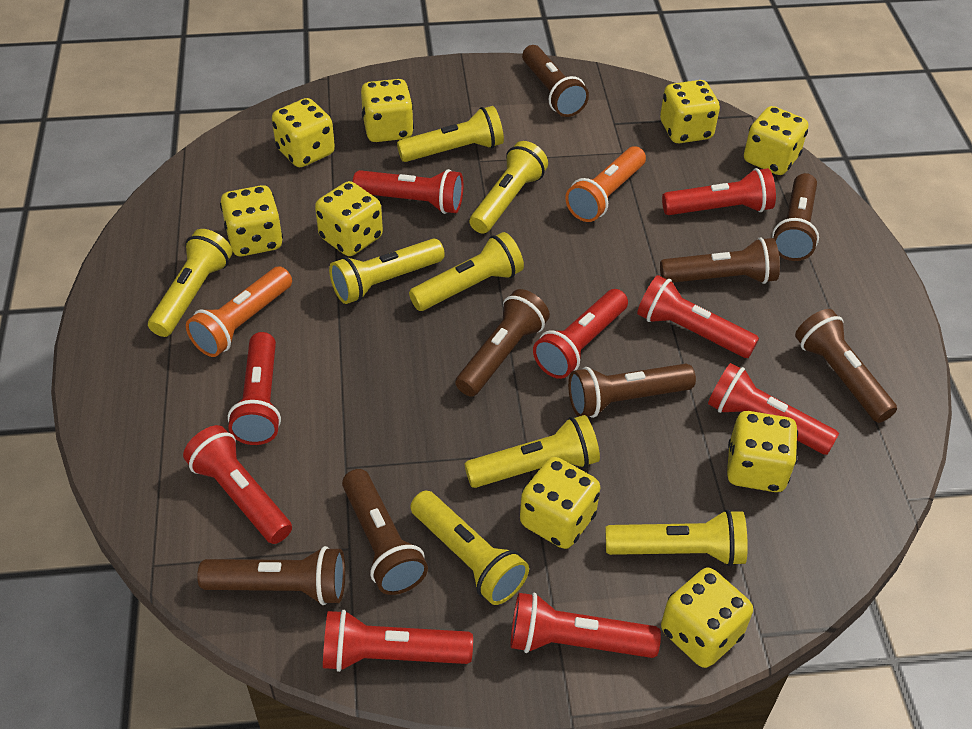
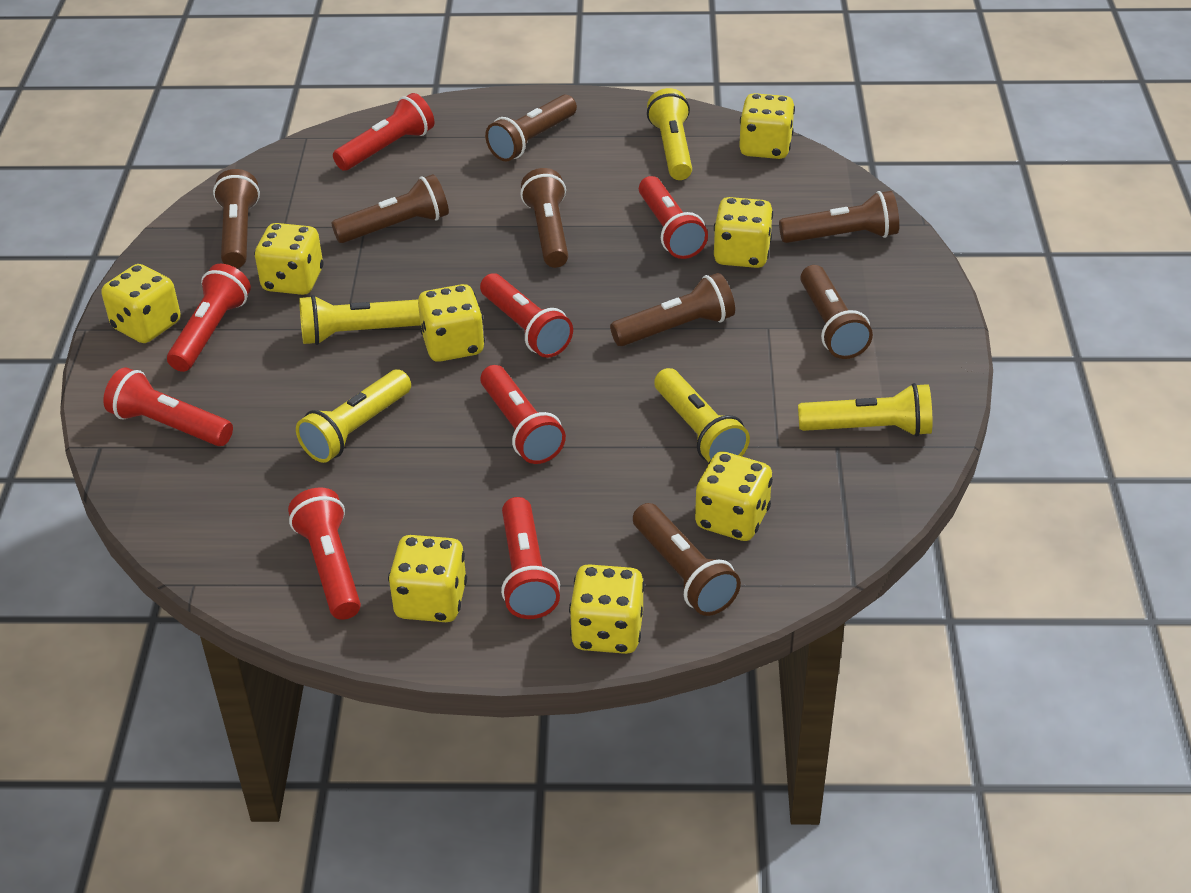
orange flashlight: 2 -> 0
red flashlight: 9 -> 8
yellow dice: 9 -> 8
yellow flashlight: 8 -> 5

